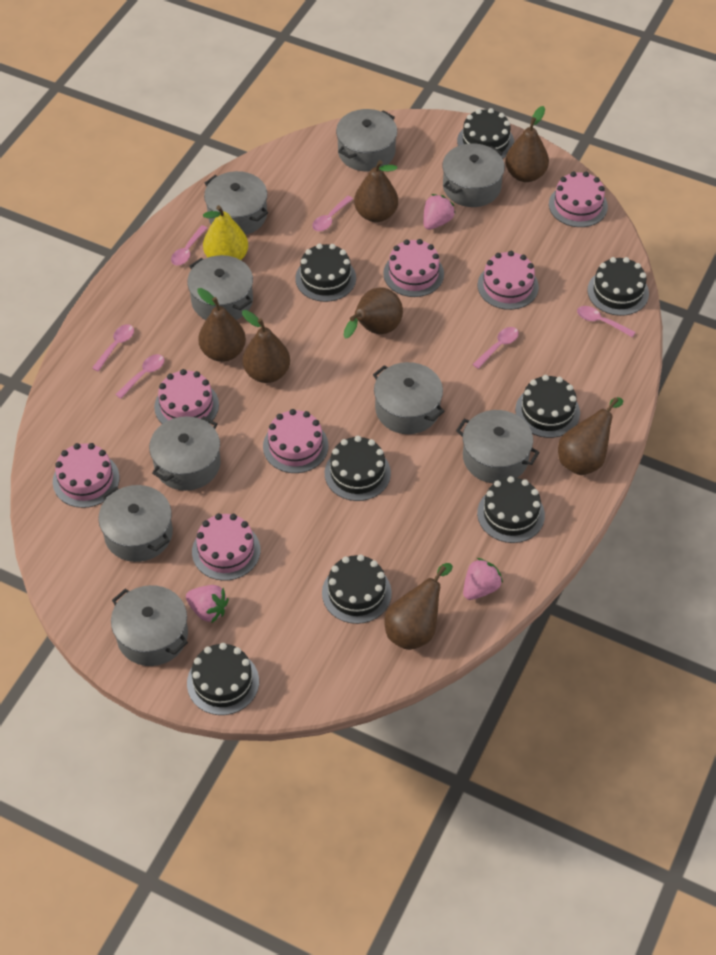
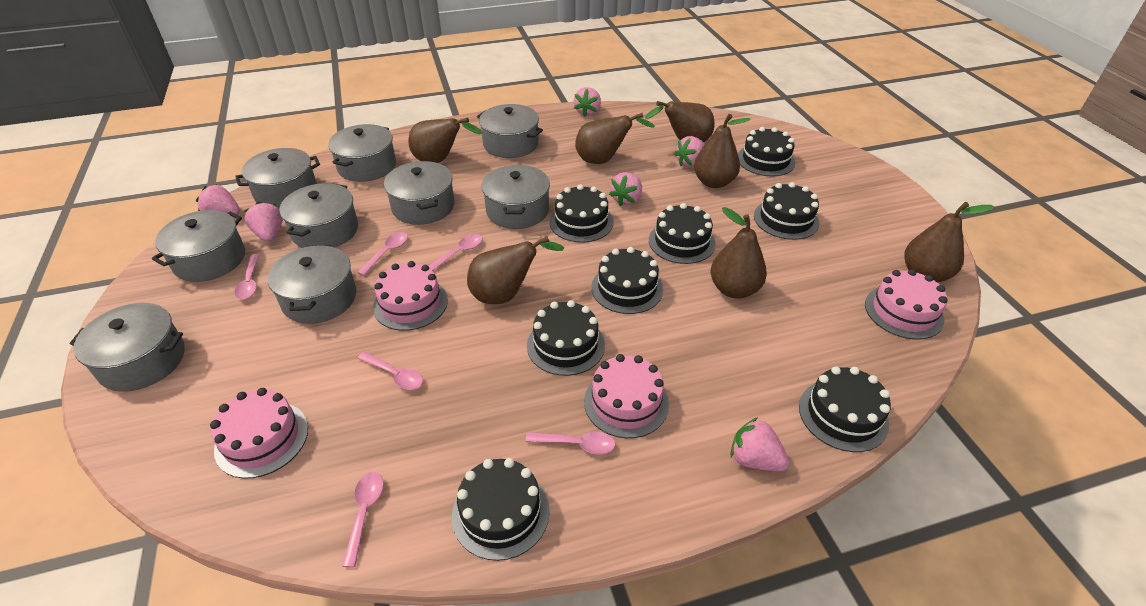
pink cake: 7 -> 4
pink strawberry: 3 -> 6
yellow pear: 1 -> 0

